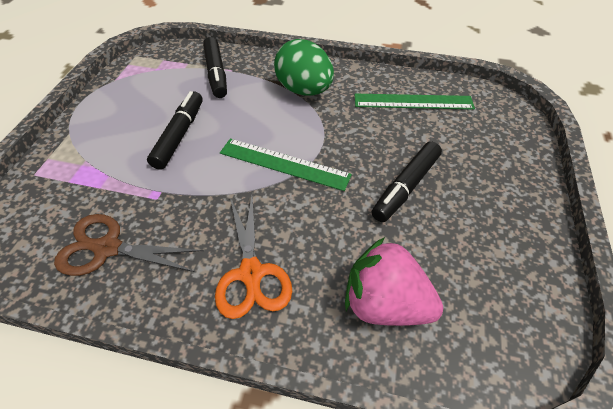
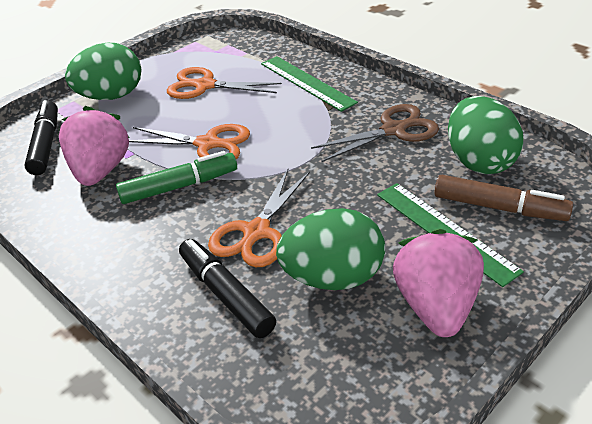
black marker: 3 -> 2
brown marker: 0 -> 1
green egg: 1 -> 3
green marker: 0 -> 1
orange scissors: 1 -> 3
pink strawberry: 1 -> 2

